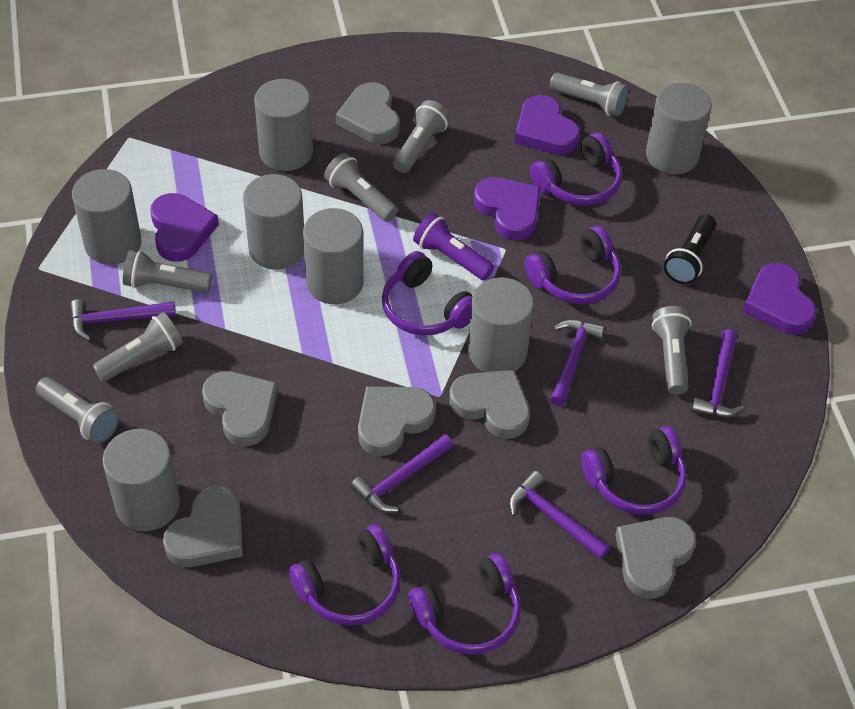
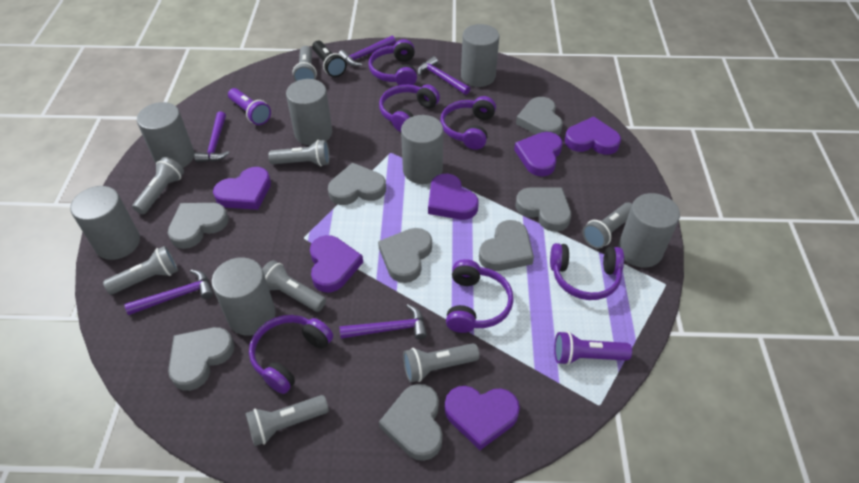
grey flashlight: 7 -> 8
grey heart: 6 -> 8
purple flashlight: 1 -> 2
purple heart: 4 -> 6

